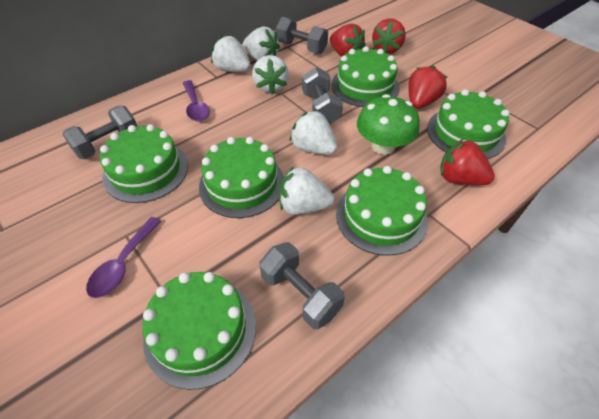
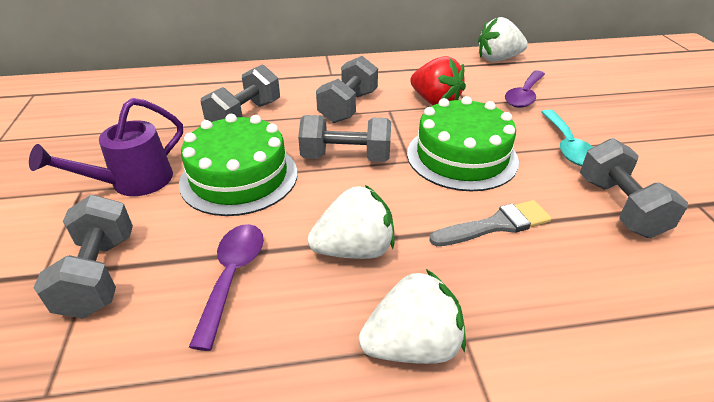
green cake: 6 -> 2
green mushroom: 1 -> 0
grey brush: 0 -> 1
grey dumbbell: 4 -> 5
purple watering can: 0 -> 1
red strawberry: 4 -> 1
turquoise spoon: 0 -> 1
white strawberry: 5 -> 3

